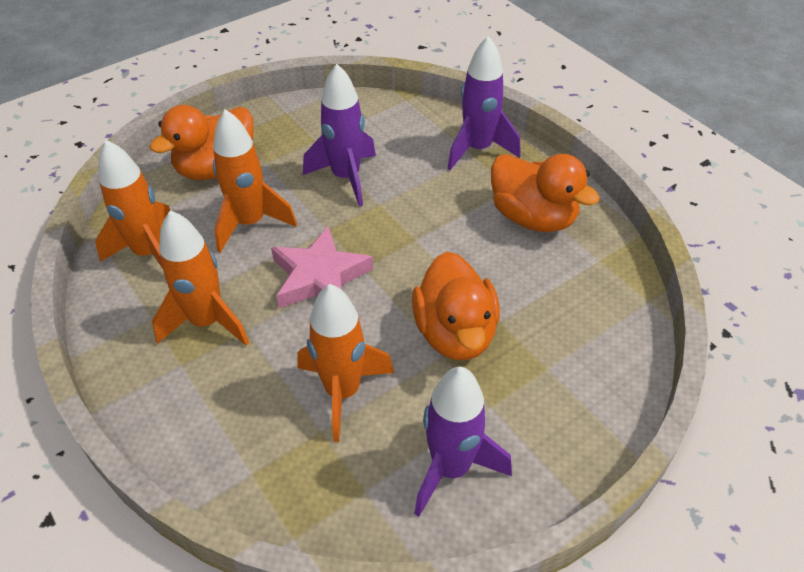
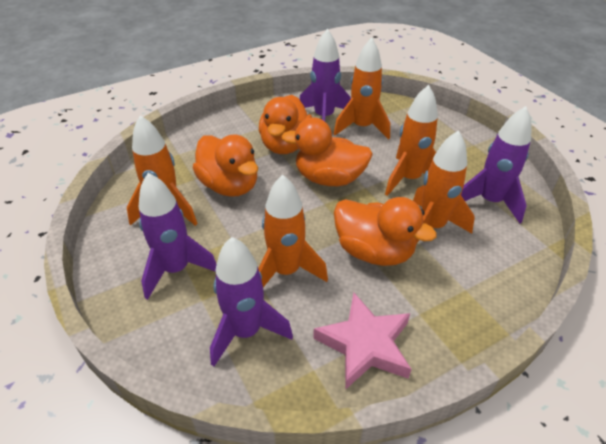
orange duck: 3 -> 4
orange rocket: 4 -> 5
purple rocket: 3 -> 4

